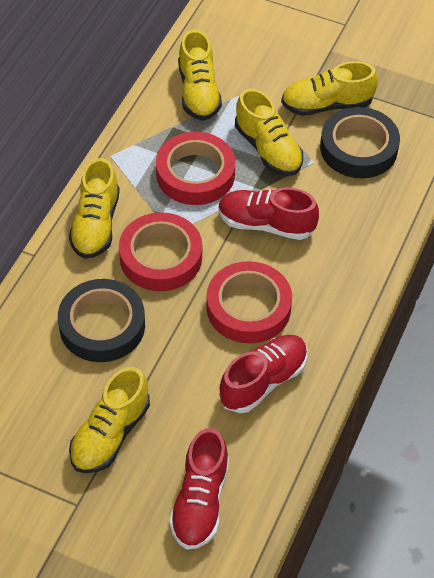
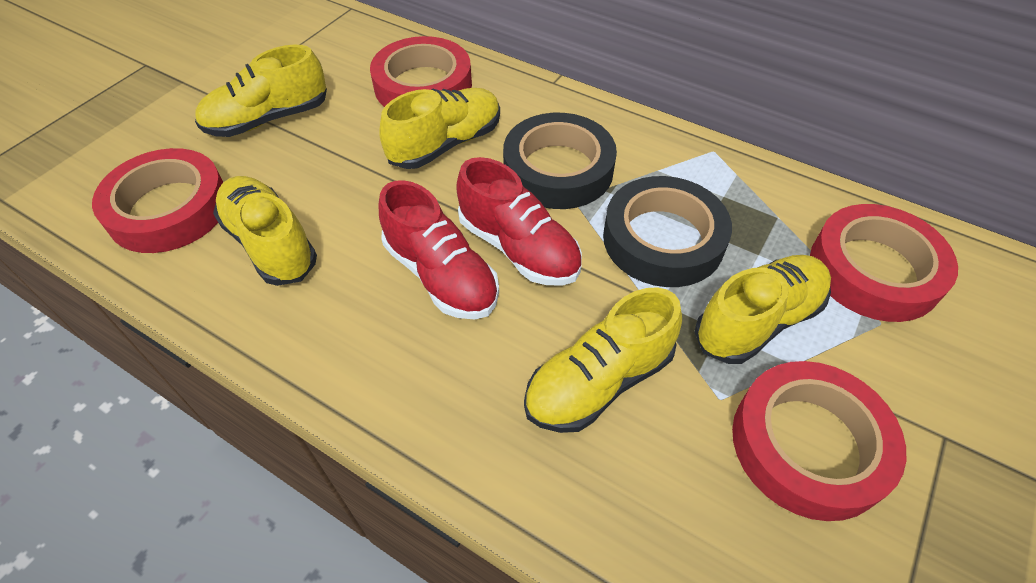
red shoe: 3 -> 2
red tape: 3 -> 4

